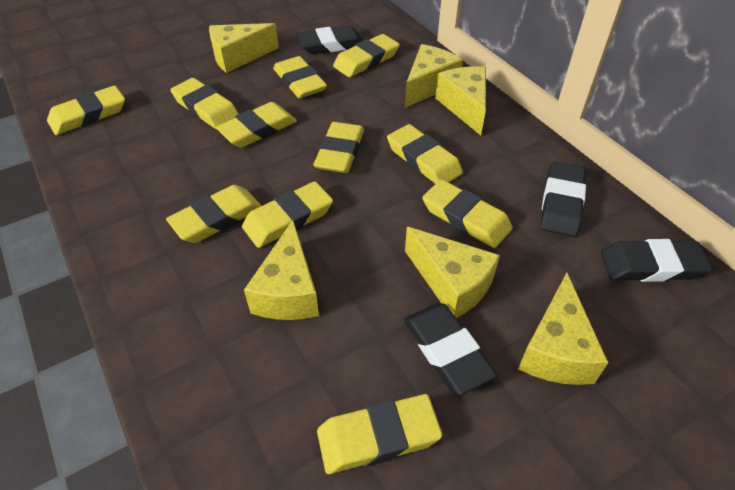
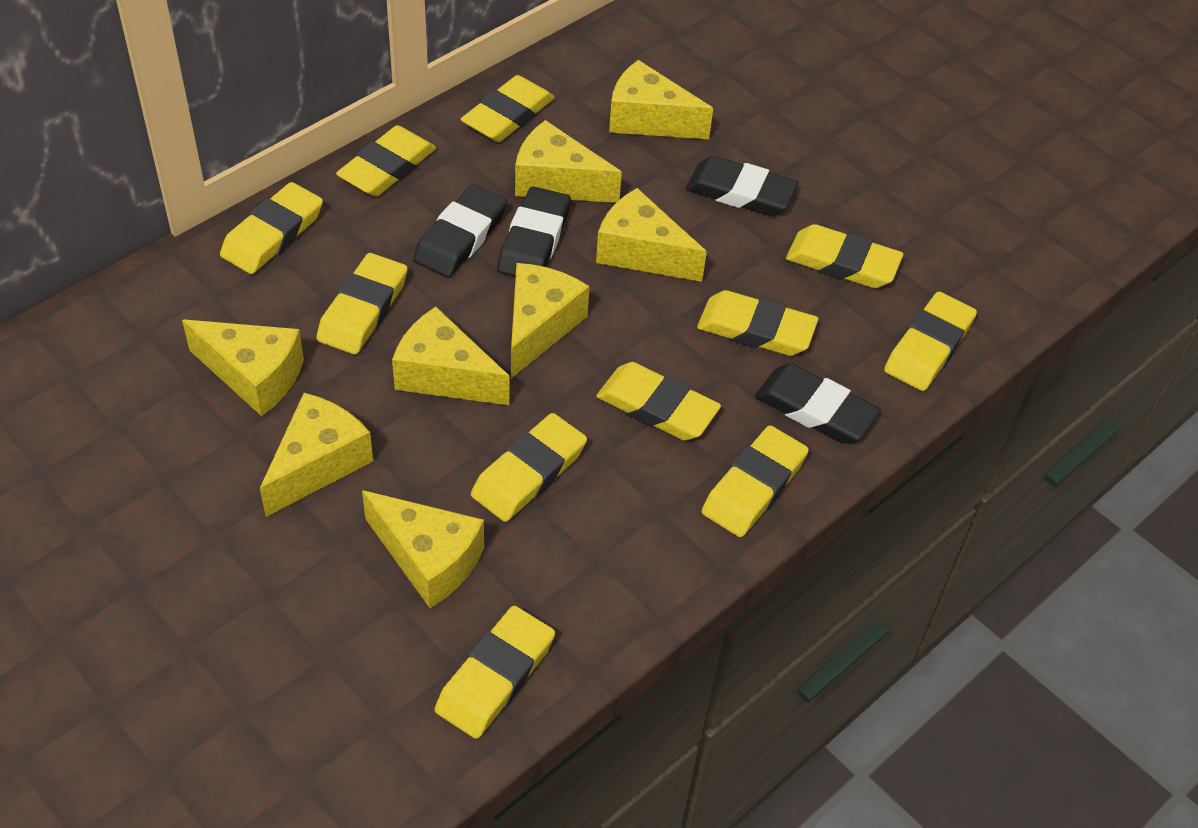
yellow cheese: 6 -> 8

